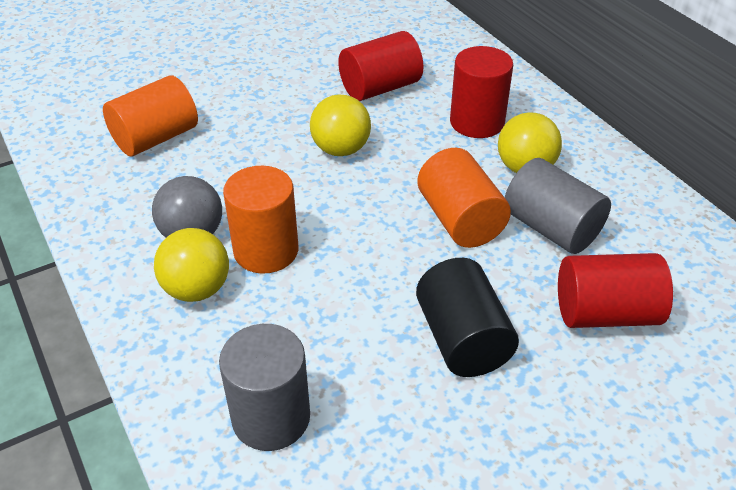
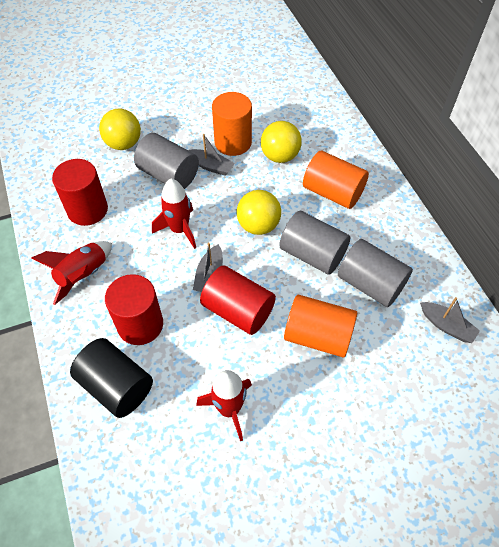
grey ball: 1 -> 0
grey boat: 0 -> 3
grey cylinder: 2 -> 3
red rocket: 0 -> 3

